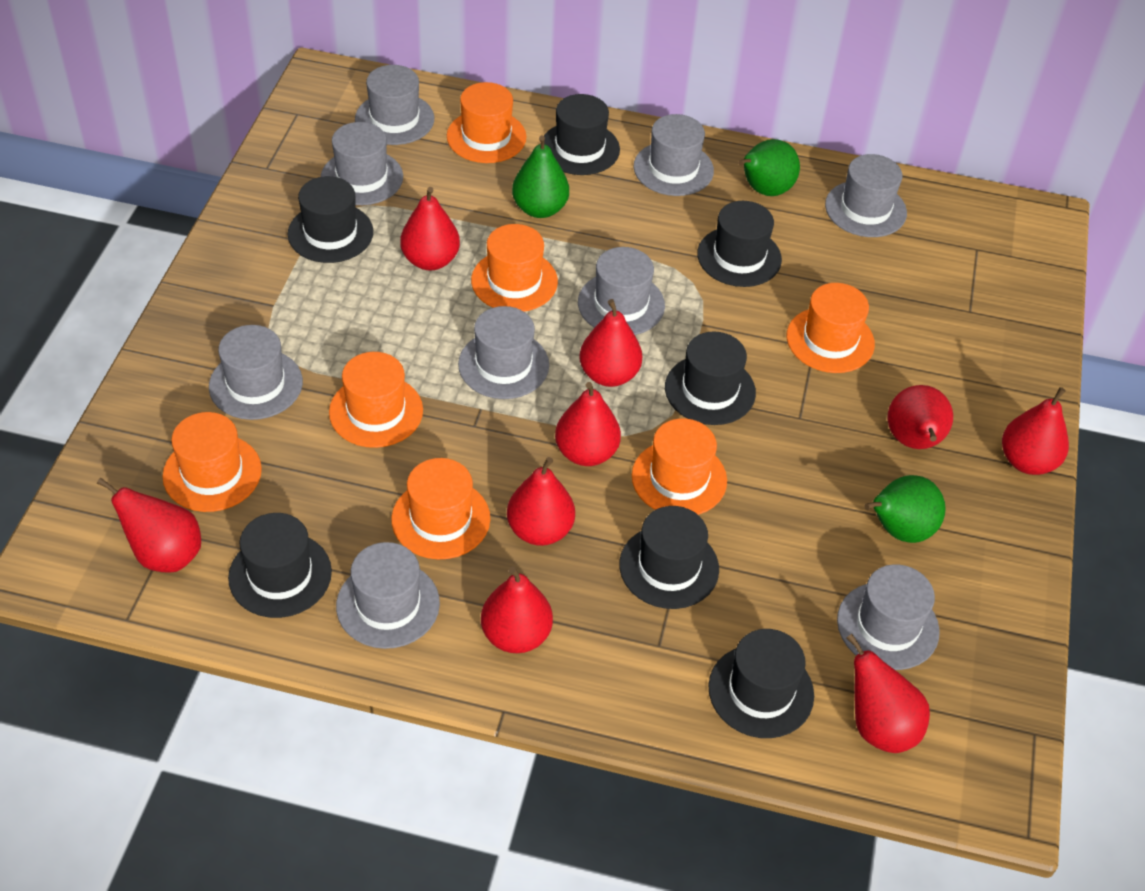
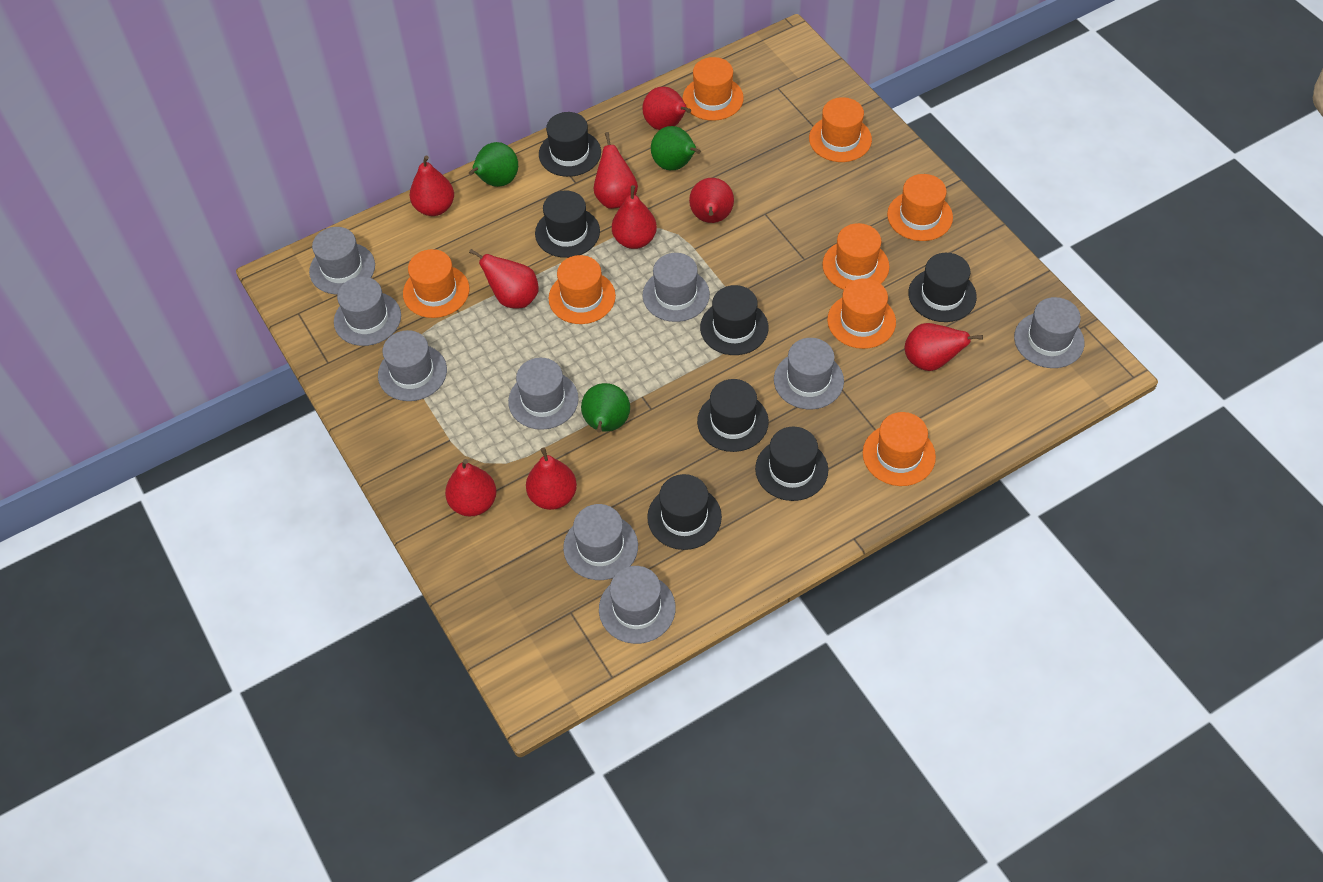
orange hat: 7 -> 8

